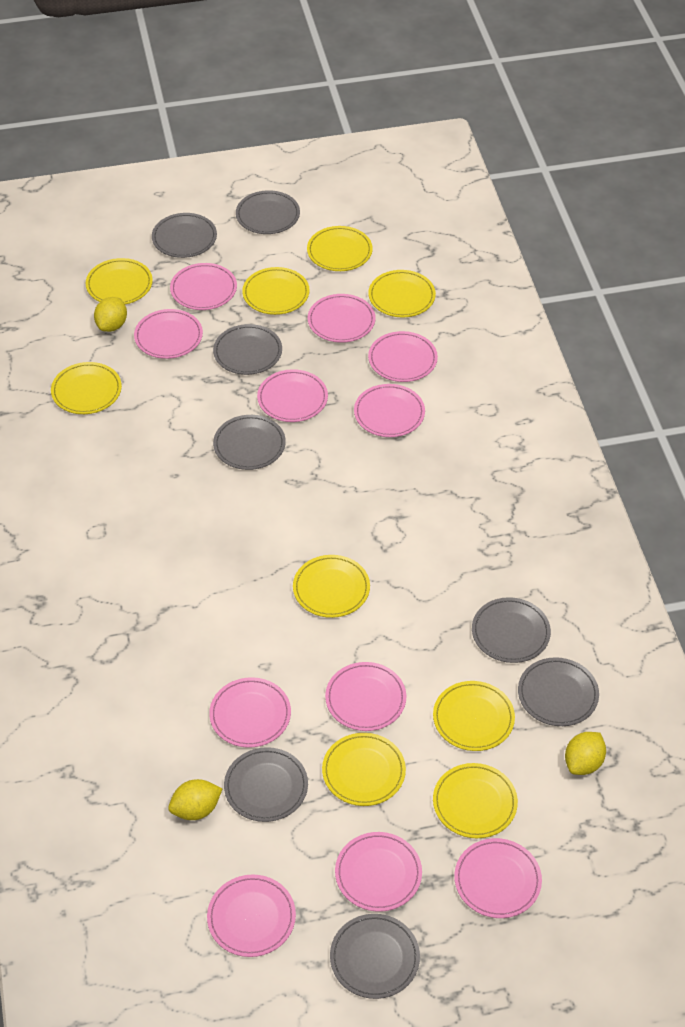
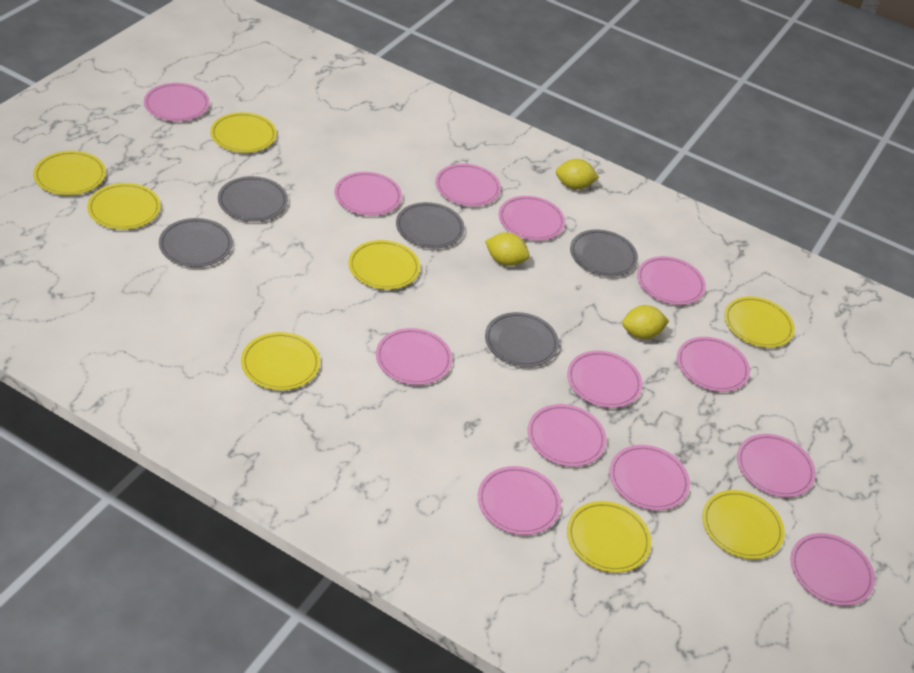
grey plate: 8 -> 5
pink plate: 11 -> 13
yellow plate: 9 -> 8

